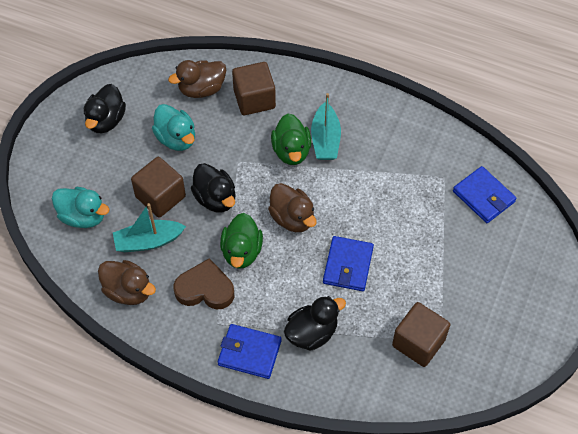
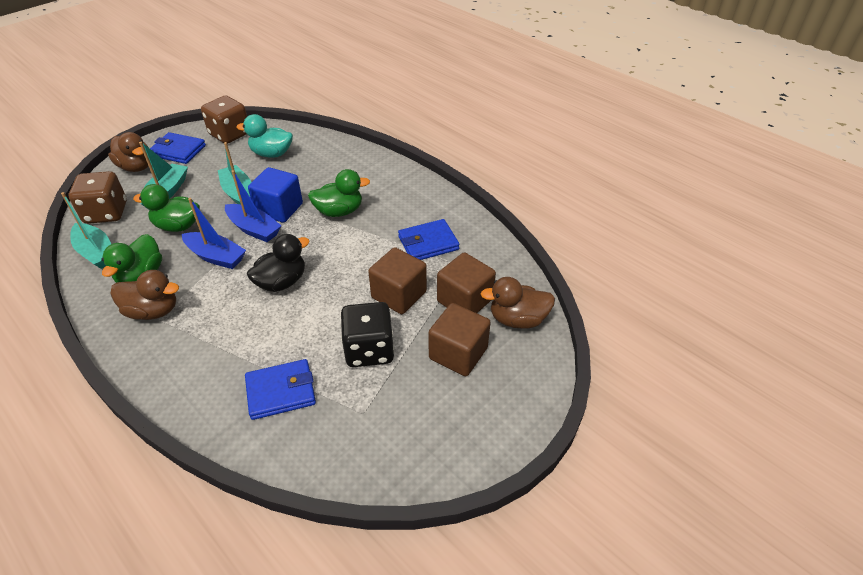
black dice: 0 -> 1
black duck: 3 -> 1
blue boat: 0 -> 2
blue cube: 0 -> 1
brown dice: 0 -> 2
brown heart: 1 -> 0
green duck: 2 -> 3
turquoise boat: 2 -> 3
turquoise duck: 2 -> 1

